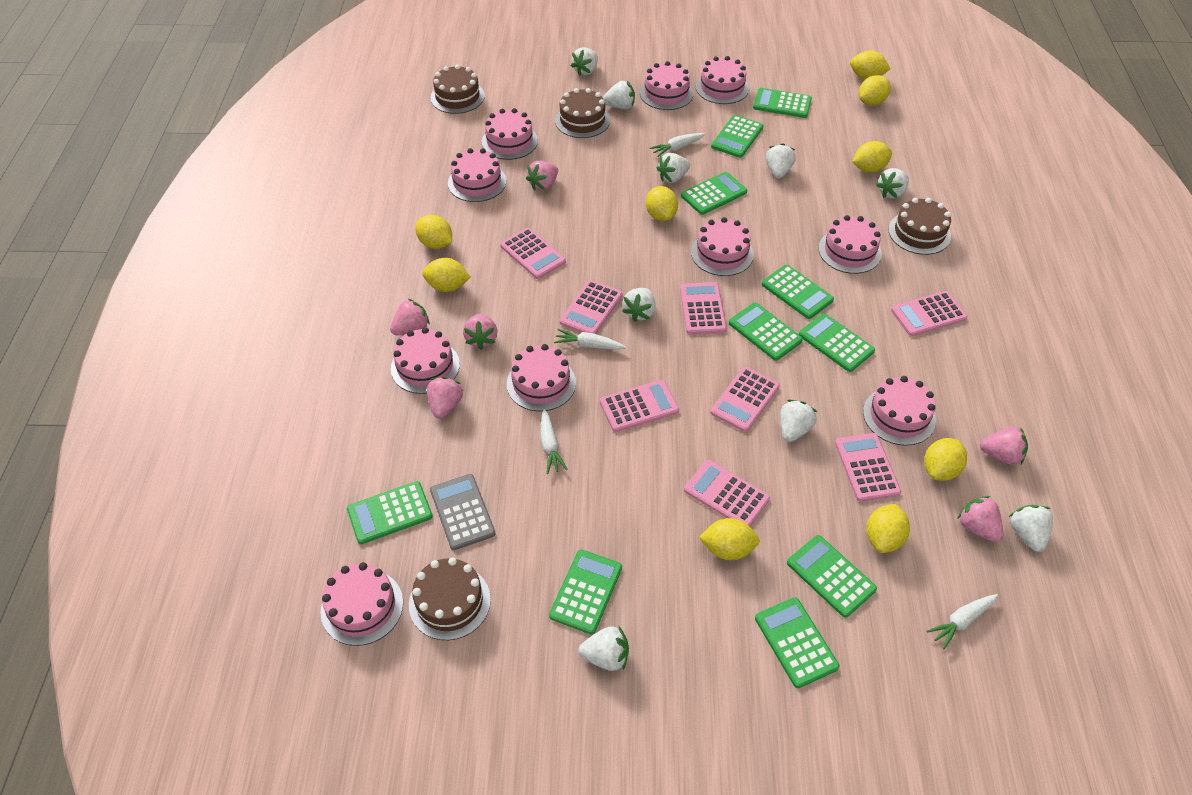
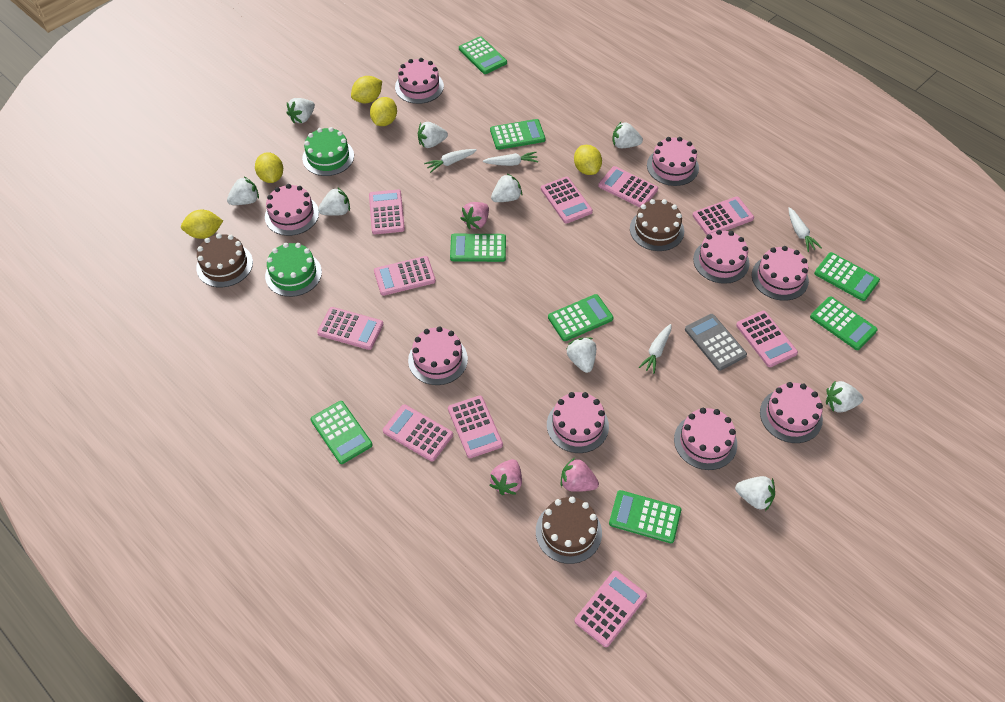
brown cake: 4 -> 3
green cake: 0 -> 2
green calculator: 10 -> 8
pink cake: 10 -> 9
pink calculator: 8 -> 10
pink strawberry: 6 -> 3
yellow lemon: 9 -> 5

